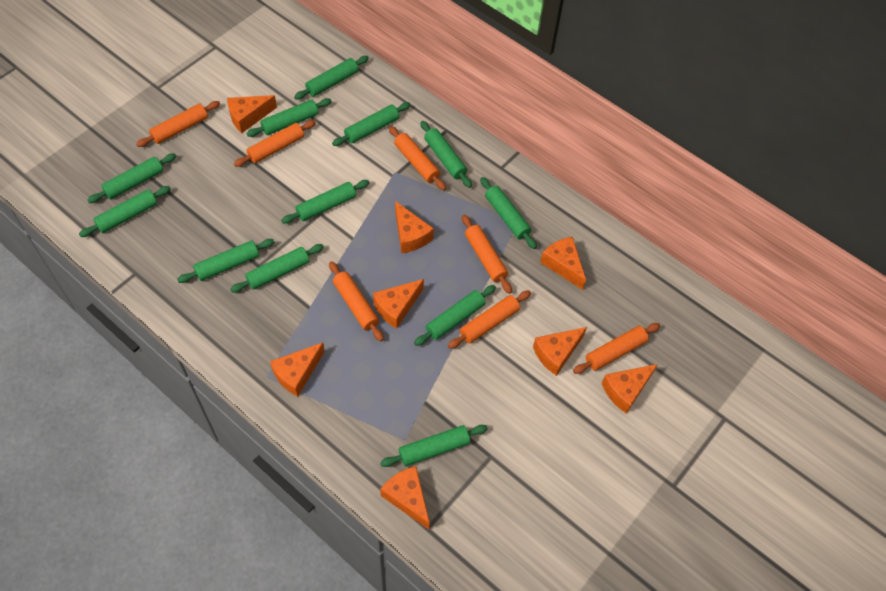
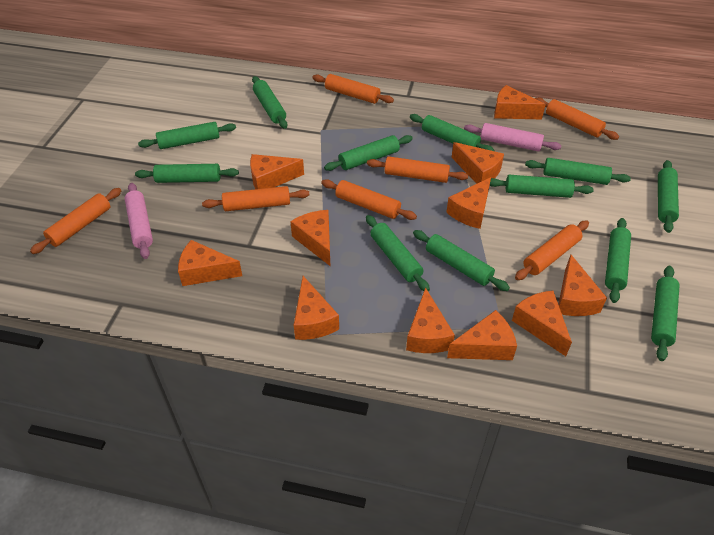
orange cheese: 8 -> 11
pink rolling pin: 0 -> 2

